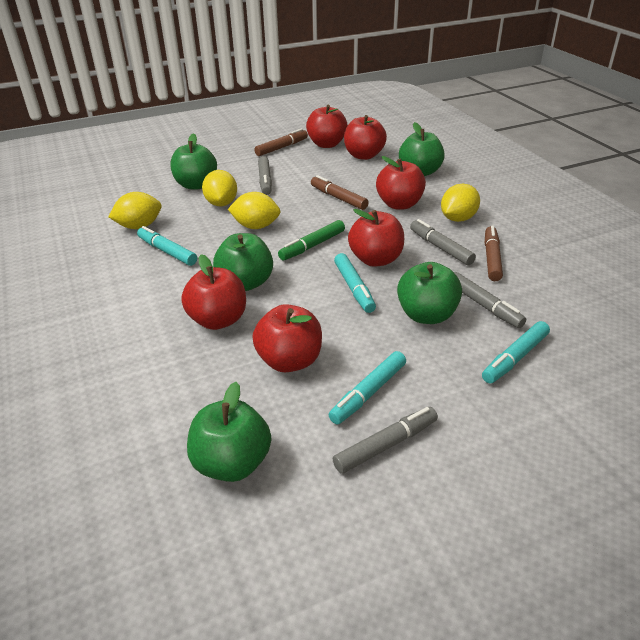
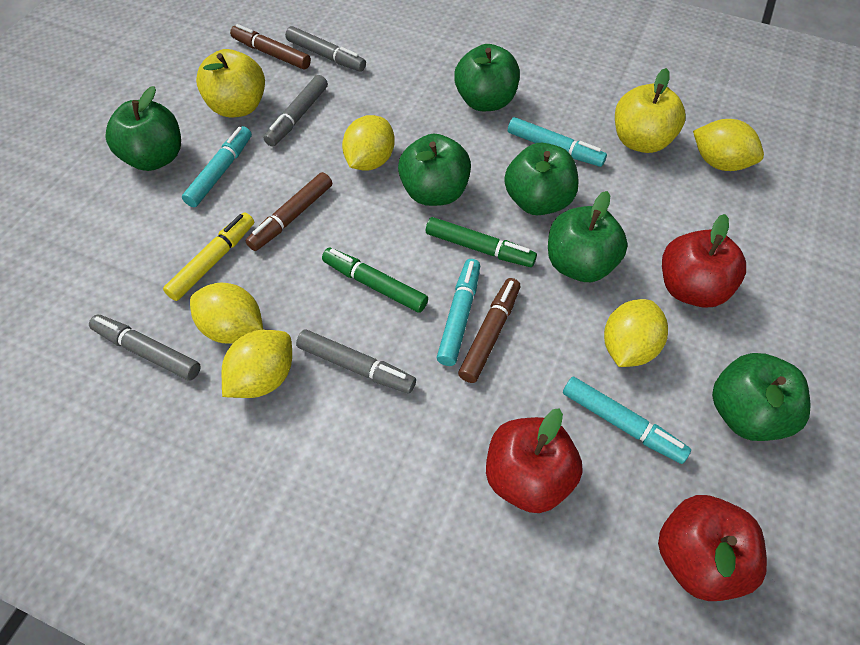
green apple: 5 -> 6
green marker: 1 -> 2
red apple: 6 -> 3
yellow apple: 0 -> 2
yellow lemon: 4 -> 5
yellow marker: 0 -> 1

